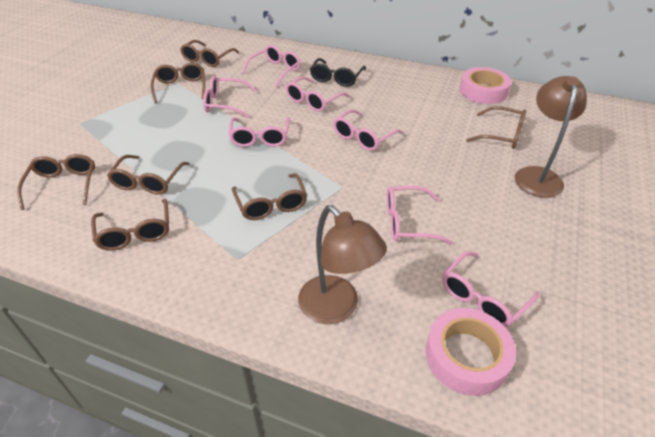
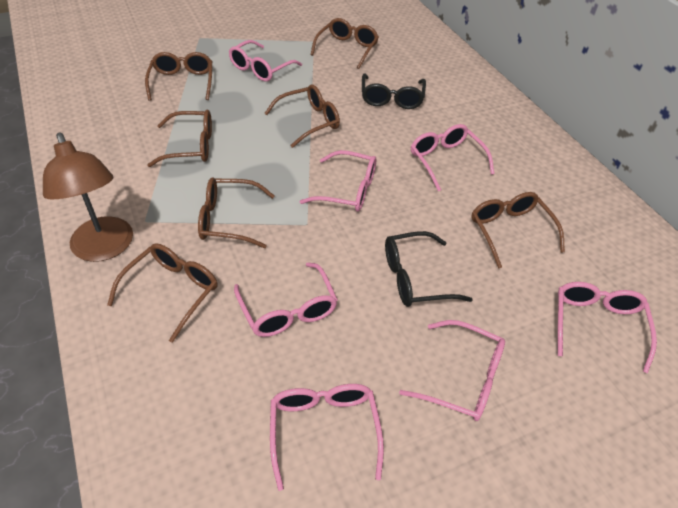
black glasses: 1 -> 2
brown lamp: 2 -> 1
pink tape: 2 -> 0

